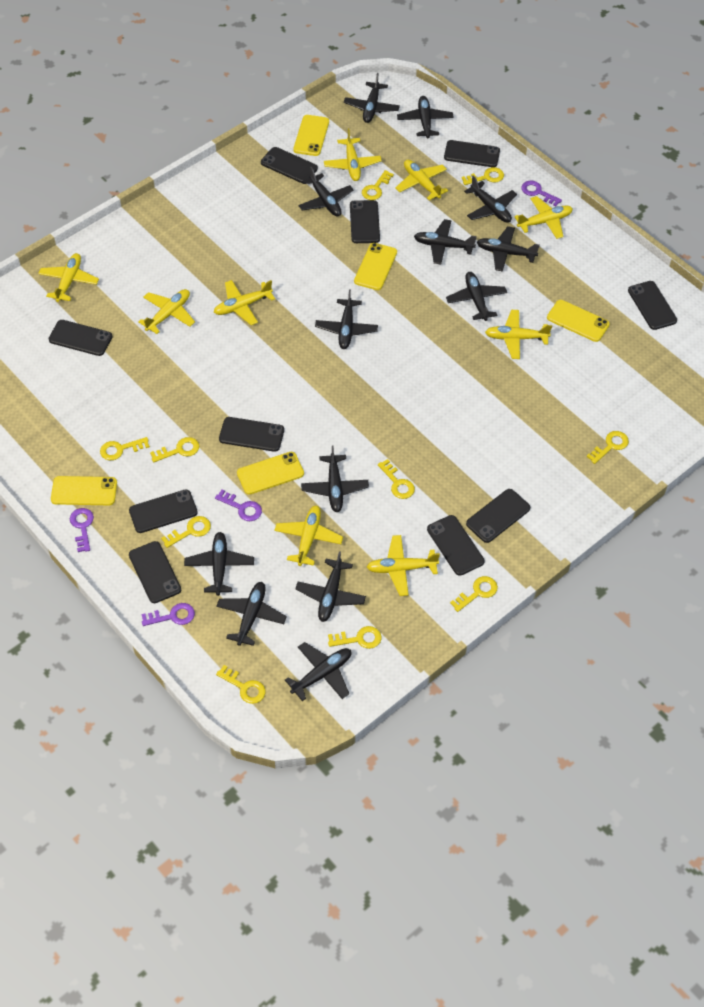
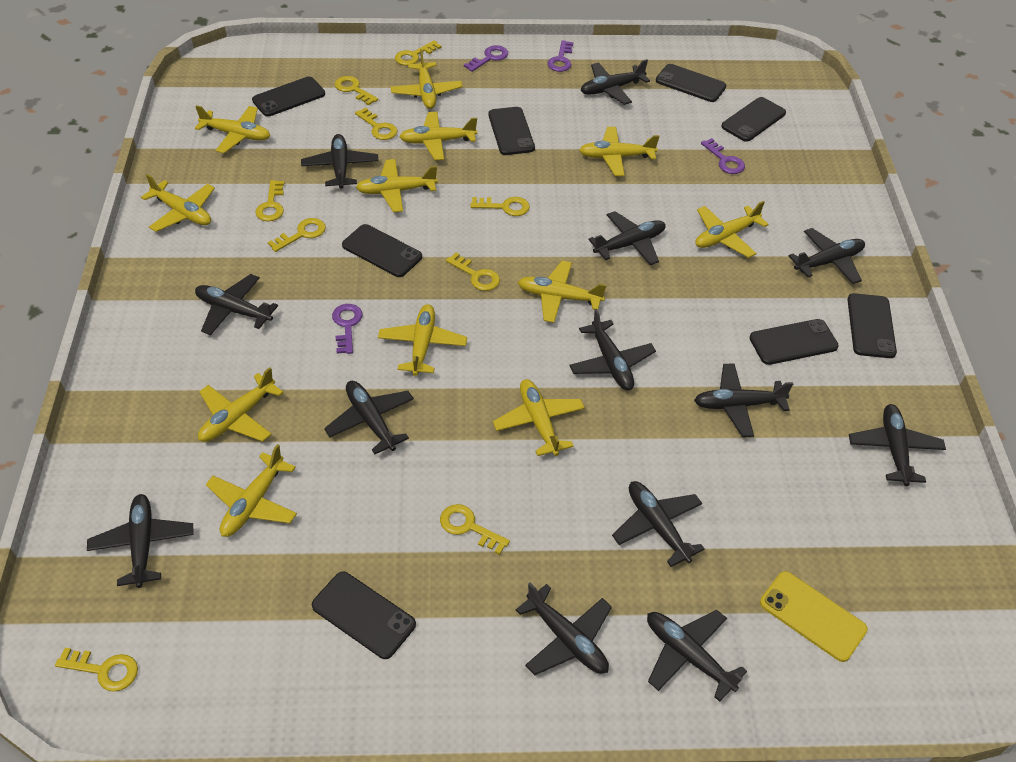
black phone: 10 -> 8
yellow key: 10 -> 9
yellow phone: 5 -> 1
yellow plane: 9 -> 12

